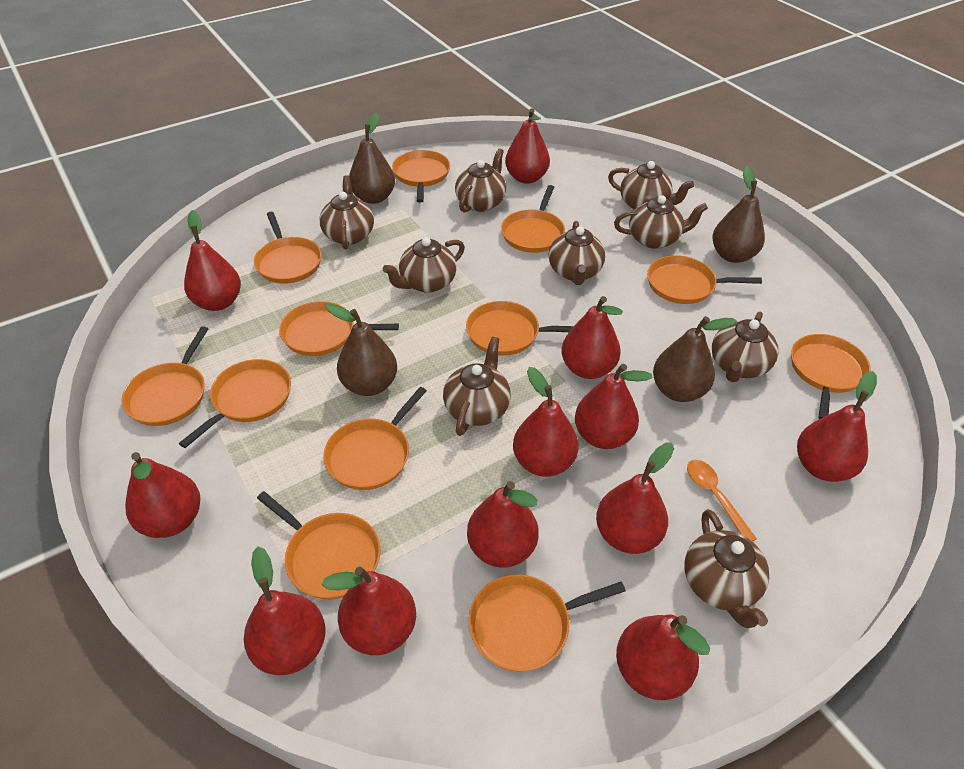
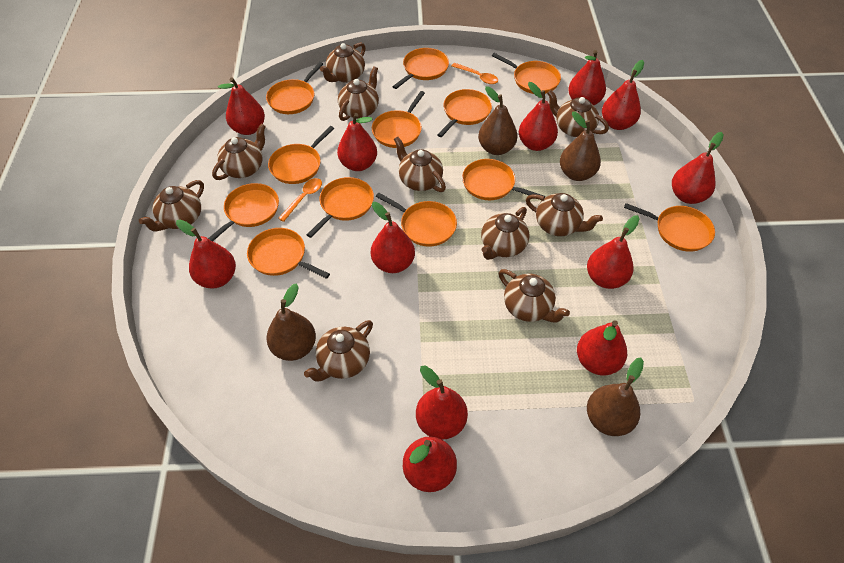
brown teapot: 9 -> 10
orange spoon: 1 -> 2

